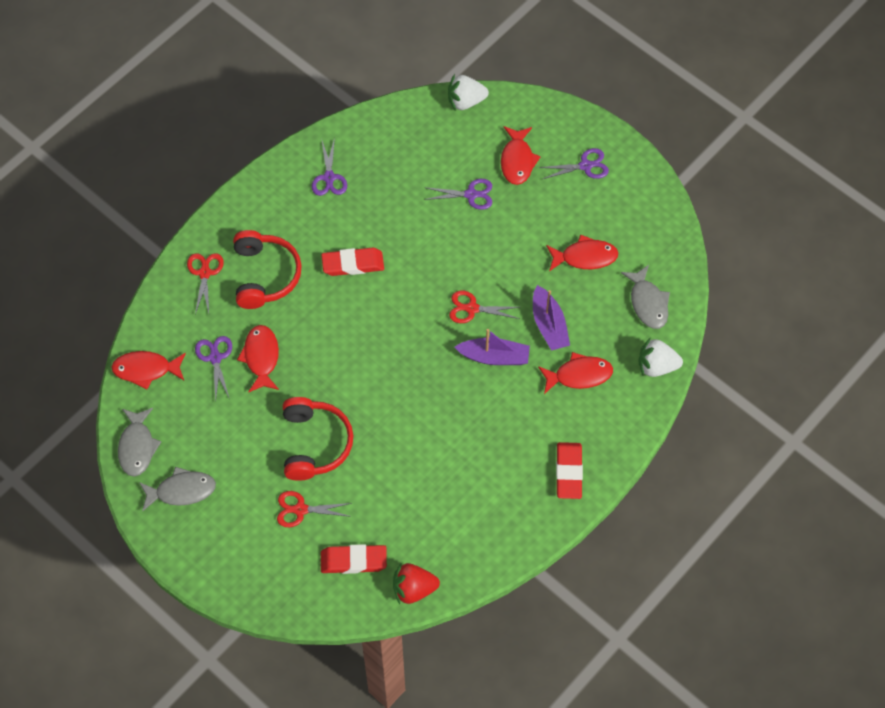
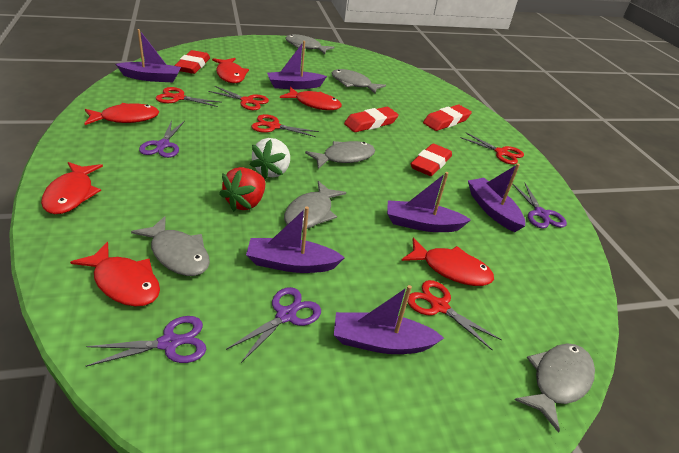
grey fish: 3 -> 6
purple boat: 2 -> 6
red eraser: 3 -> 4
red fish: 5 -> 6
red headphones: 2 -> 0
red scissors: 3 -> 5
white strawberry: 2 -> 1

